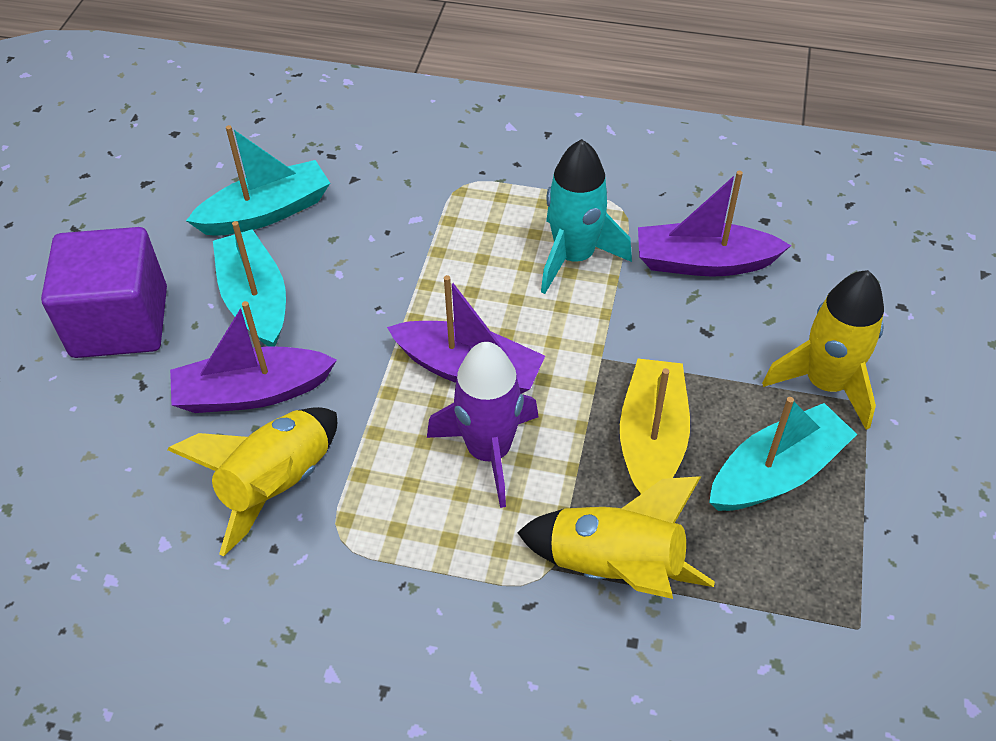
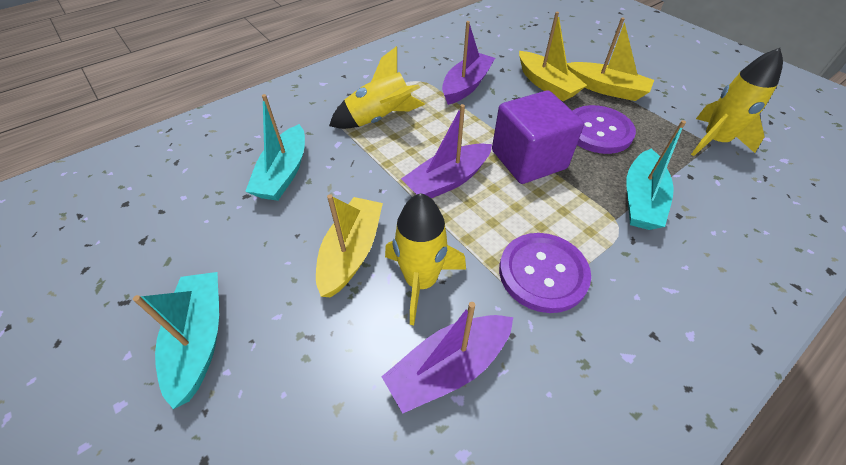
purple button: 0 -> 2
purple rocket: 1 -> 0
turquoise rocket: 1 -> 0
yellow boat: 1 -> 3

